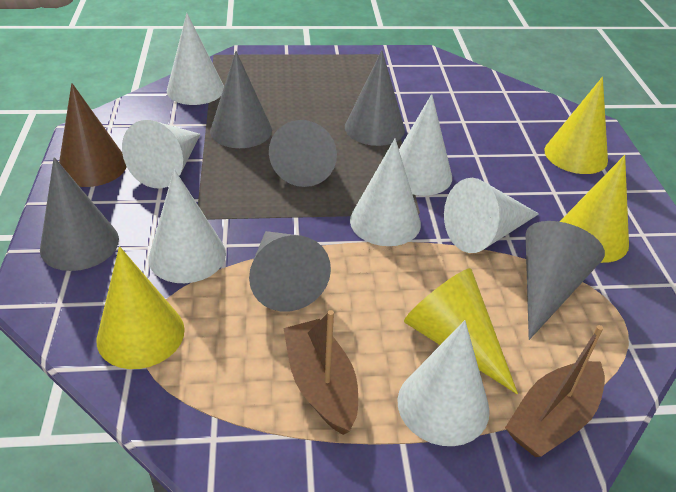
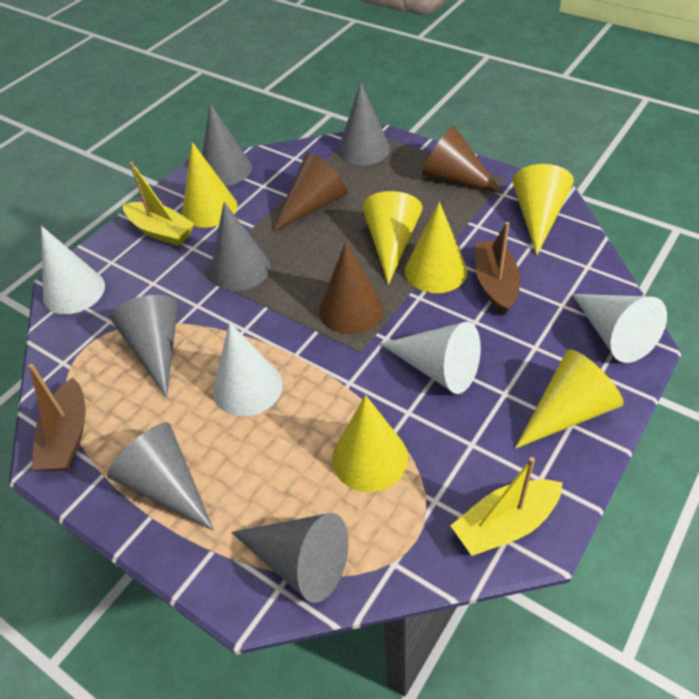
brown cone: 1 -> 3
white cone: 7 -> 4
yellow boat: 0 -> 2
yellow cone: 4 -> 6

